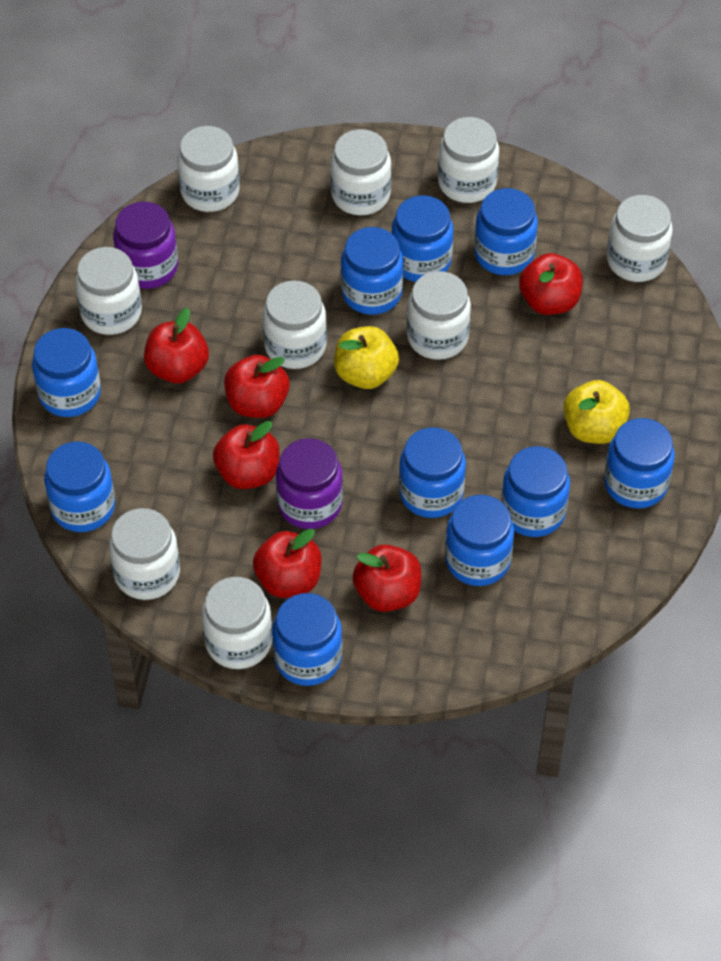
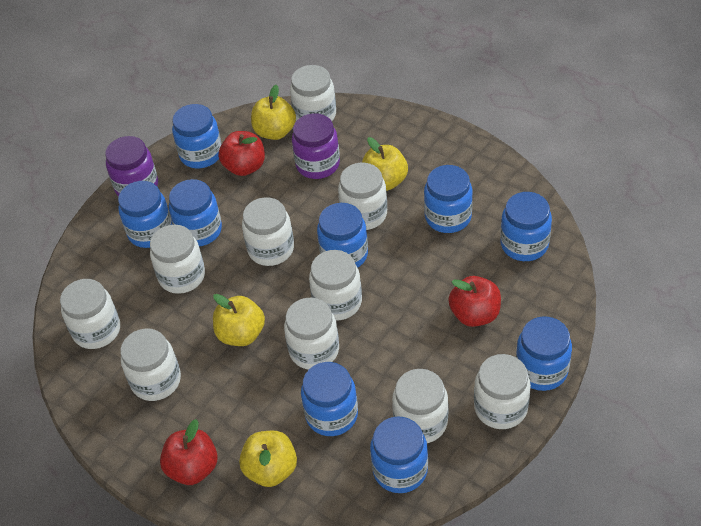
blue jar: 10 -> 9
red apple: 6 -> 3
white jar: 9 -> 10
yellow apple: 2 -> 4

